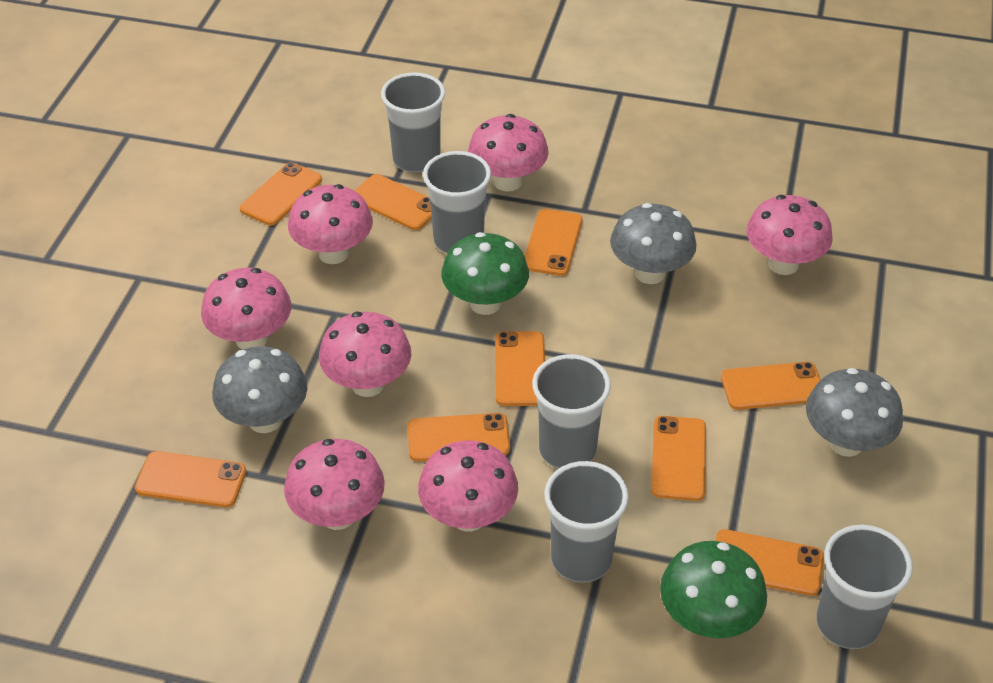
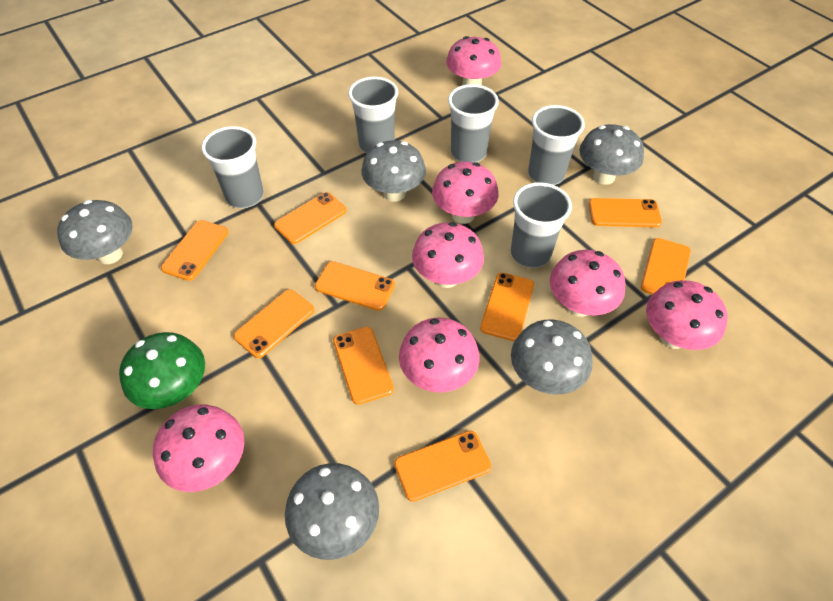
green mushroom: 2 -> 1
grey mushroom: 3 -> 5

